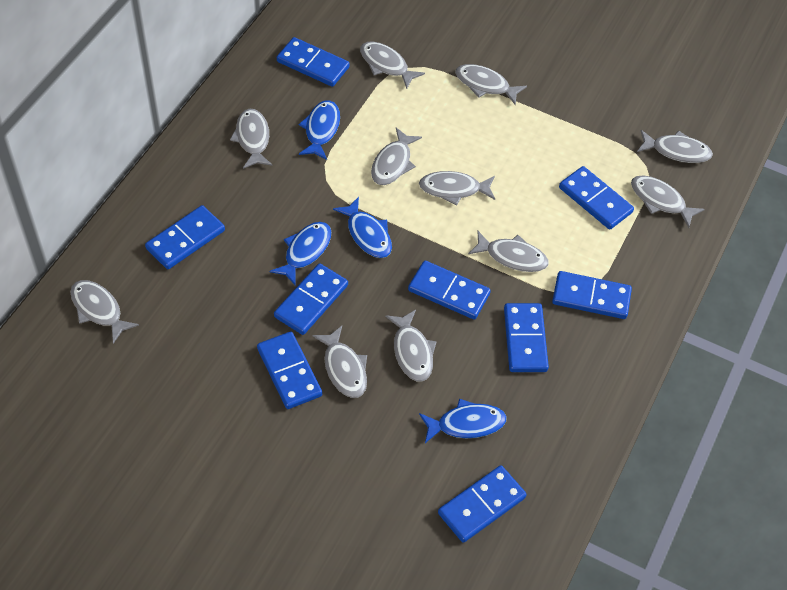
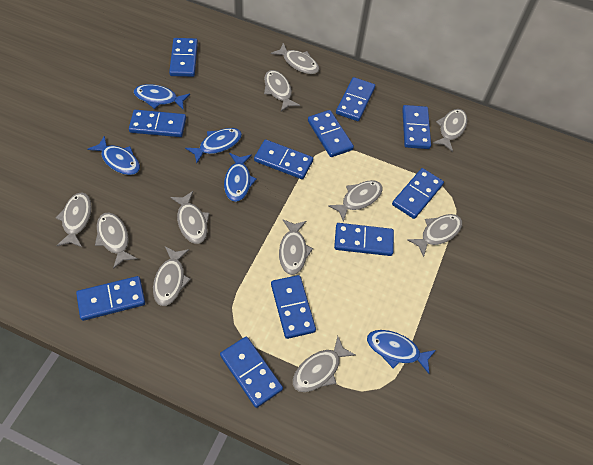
blue domino: 9 -> 11
blue fish: 4 -> 5

